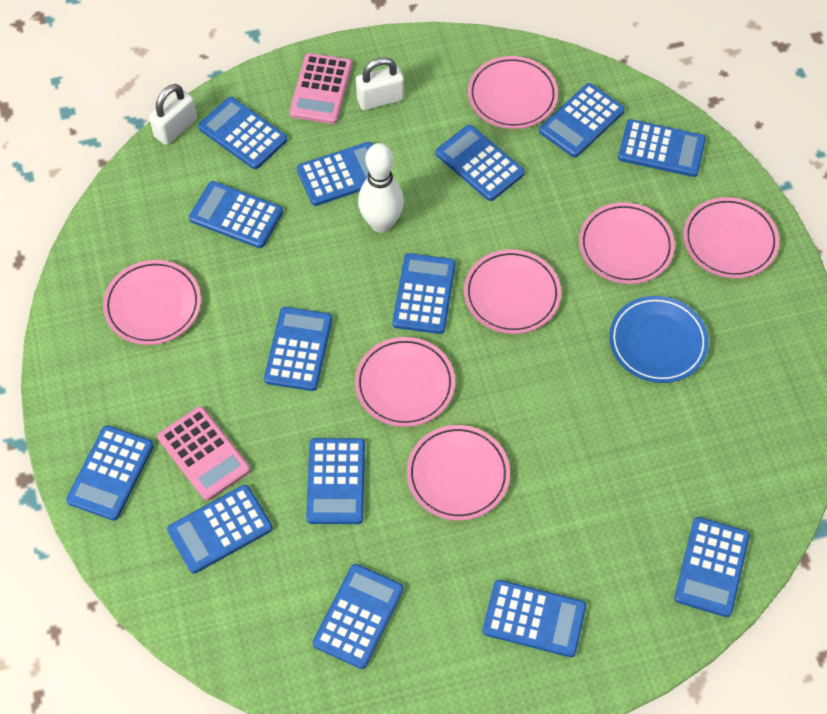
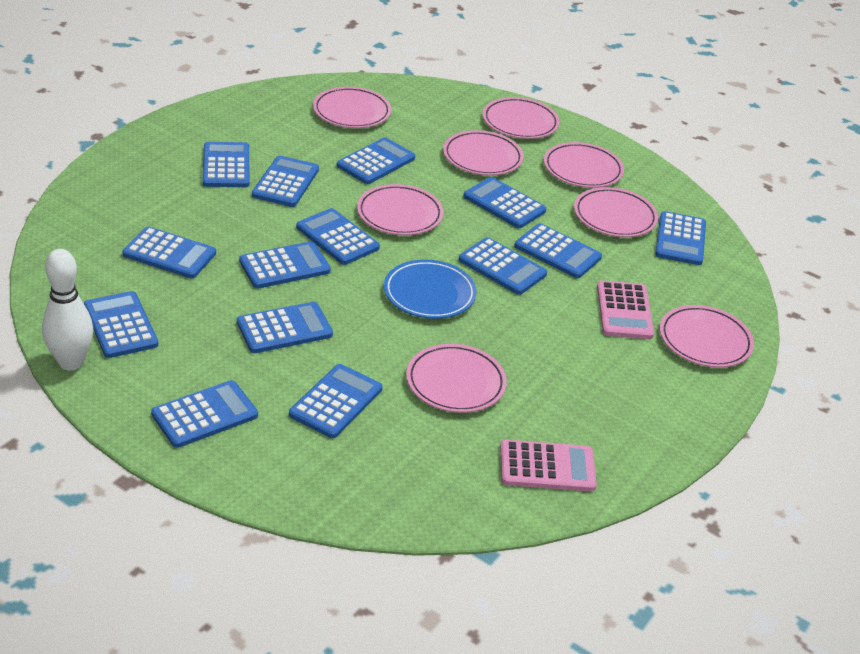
pink plate: 7 -> 8
white padlock: 2 -> 0

